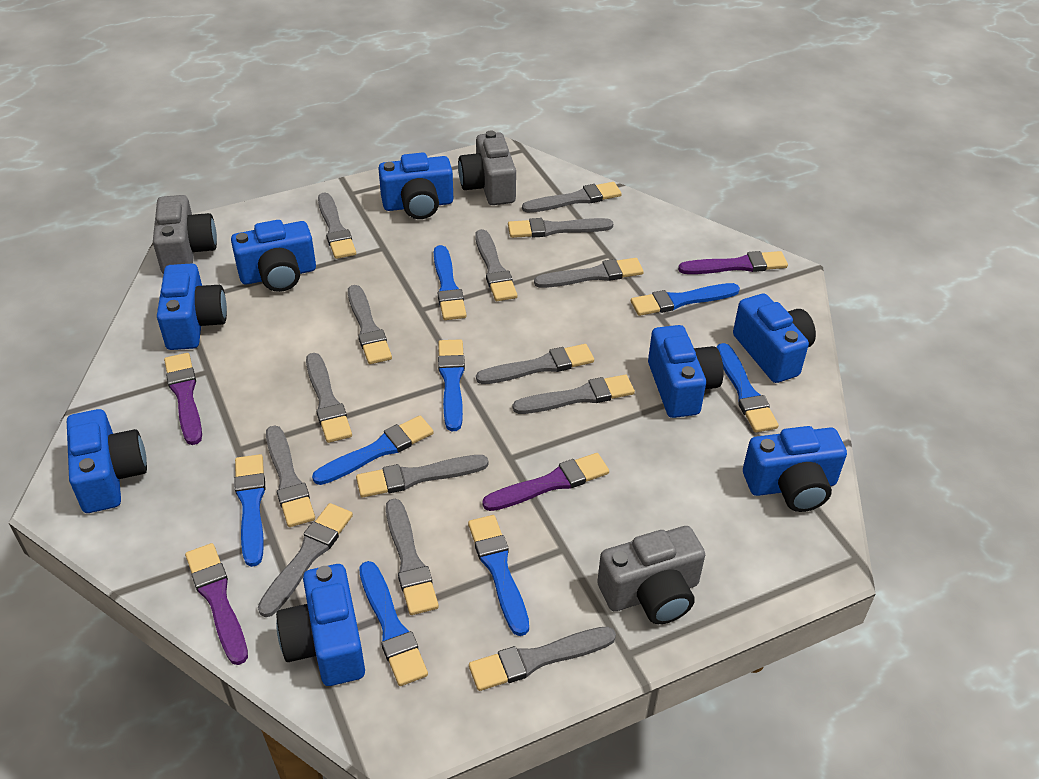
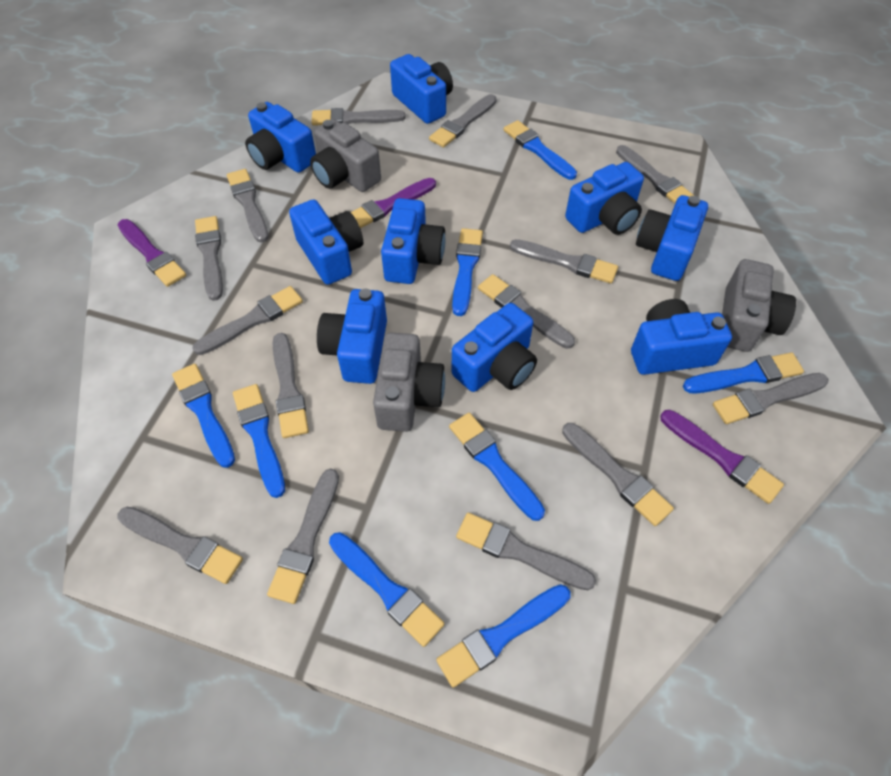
blue camera: 8 -> 9
purple brush: 4 -> 3

